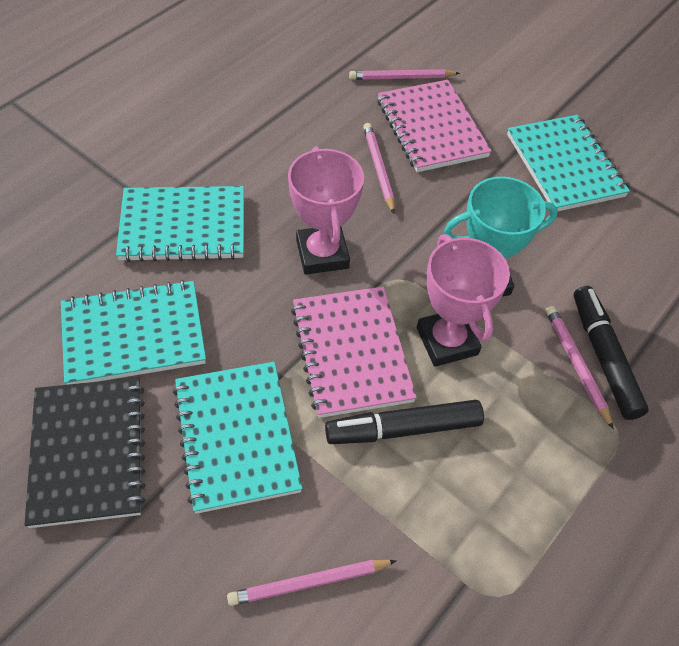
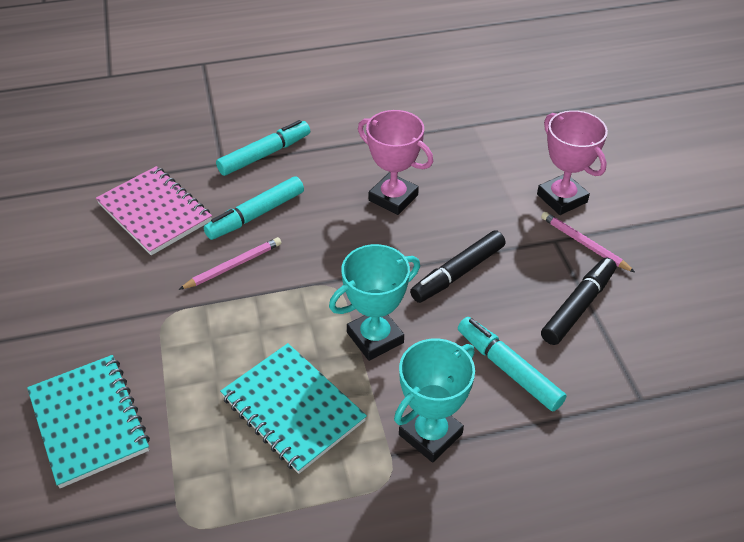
black notebook: 1 -> 0
pink notebook: 2 -> 1
pink pencil: 4 -> 2
turquoise marker: 0 -> 3
turquoise notebook: 4 -> 2
turquoise trophy: 1 -> 2

